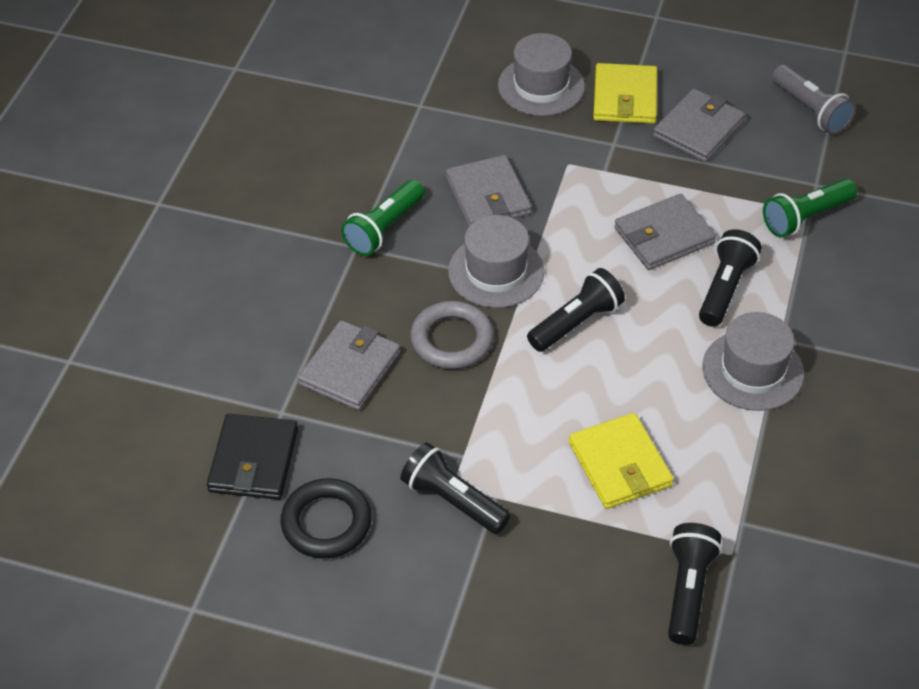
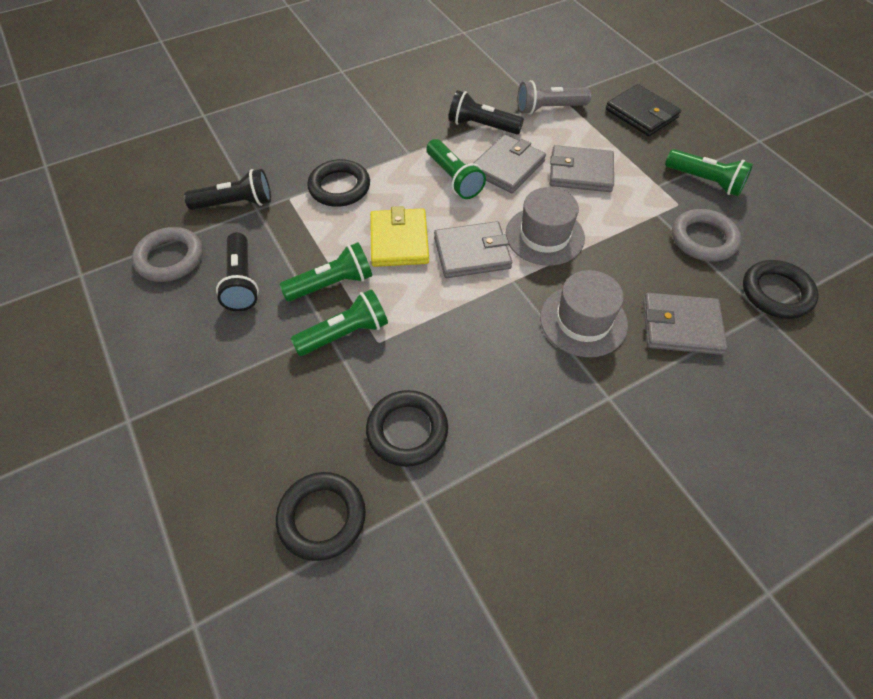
black flashlight: 4 -> 3
black ring: 1 -> 4
green flashlight: 2 -> 4
grey hat: 3 -> 2
grey ring: 1 -> 2
yellow wallet: 2 -> 1

